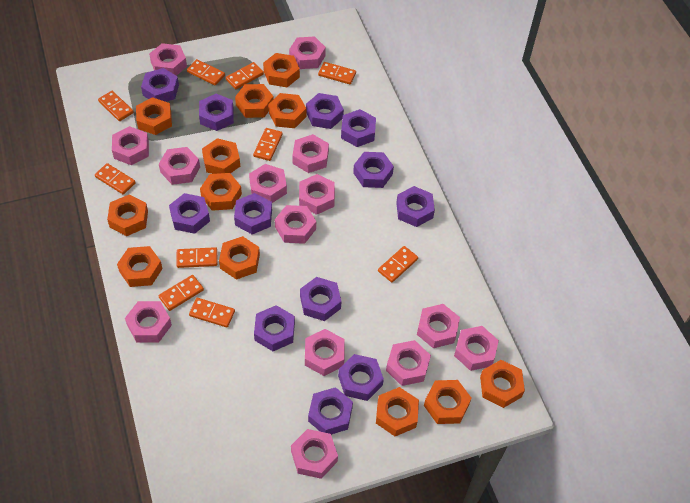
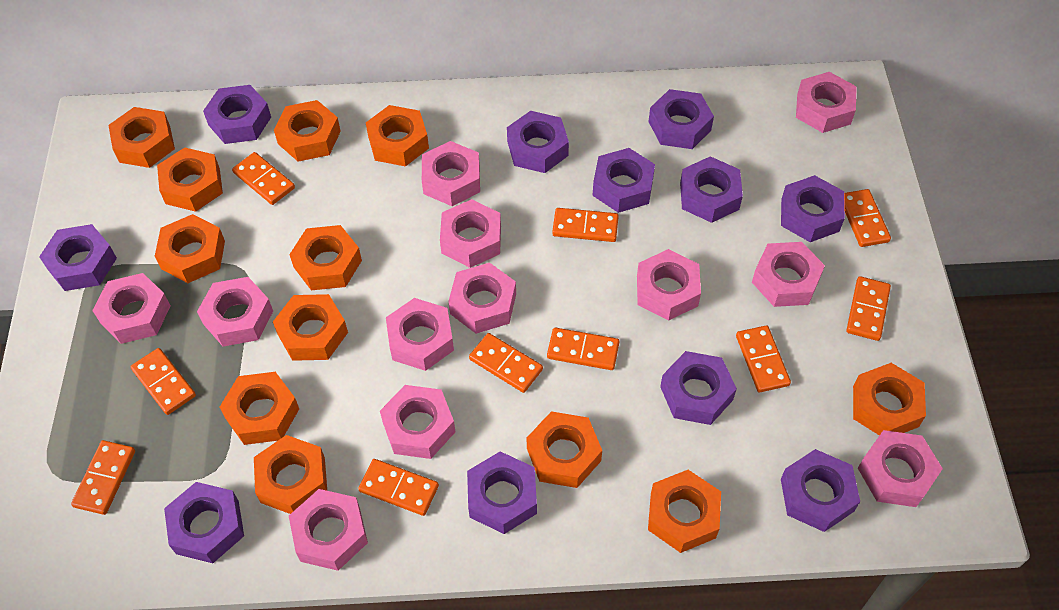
pink nut: 14 -> 12
purple nut: 12 -> 11

